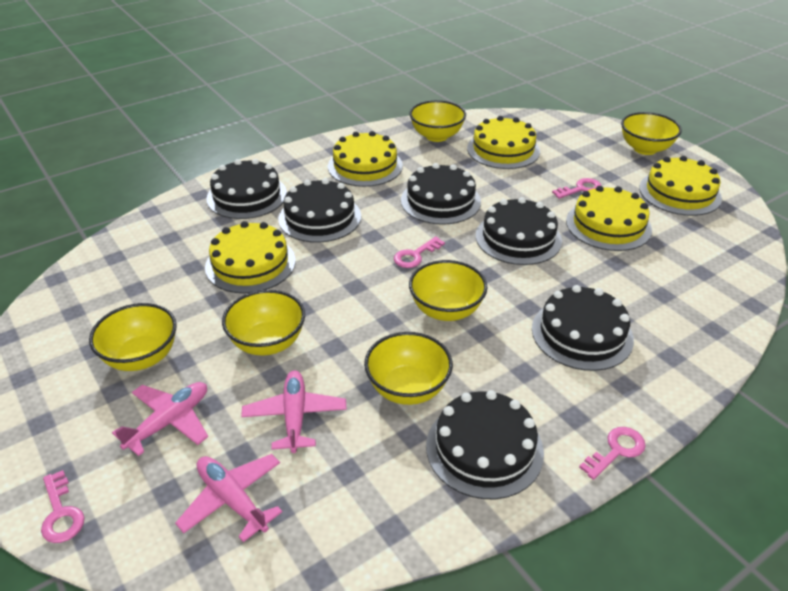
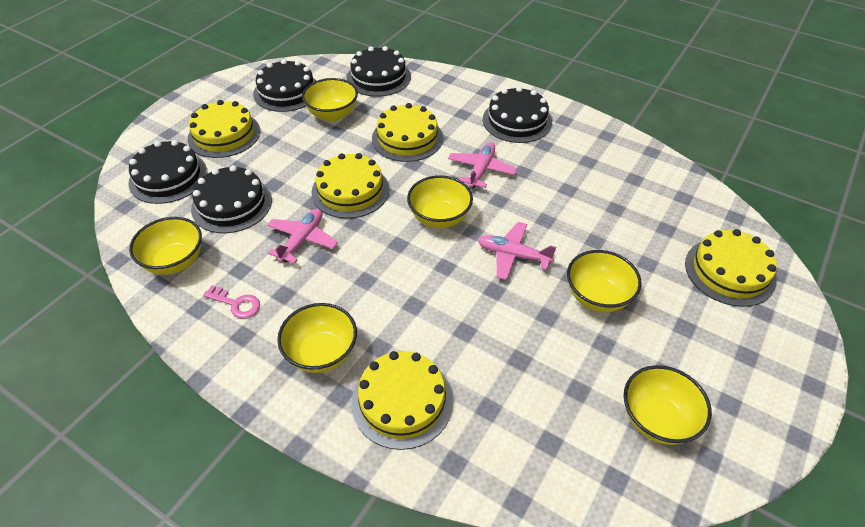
black cake: 6 -> 5
pink key: 4 -> 1

